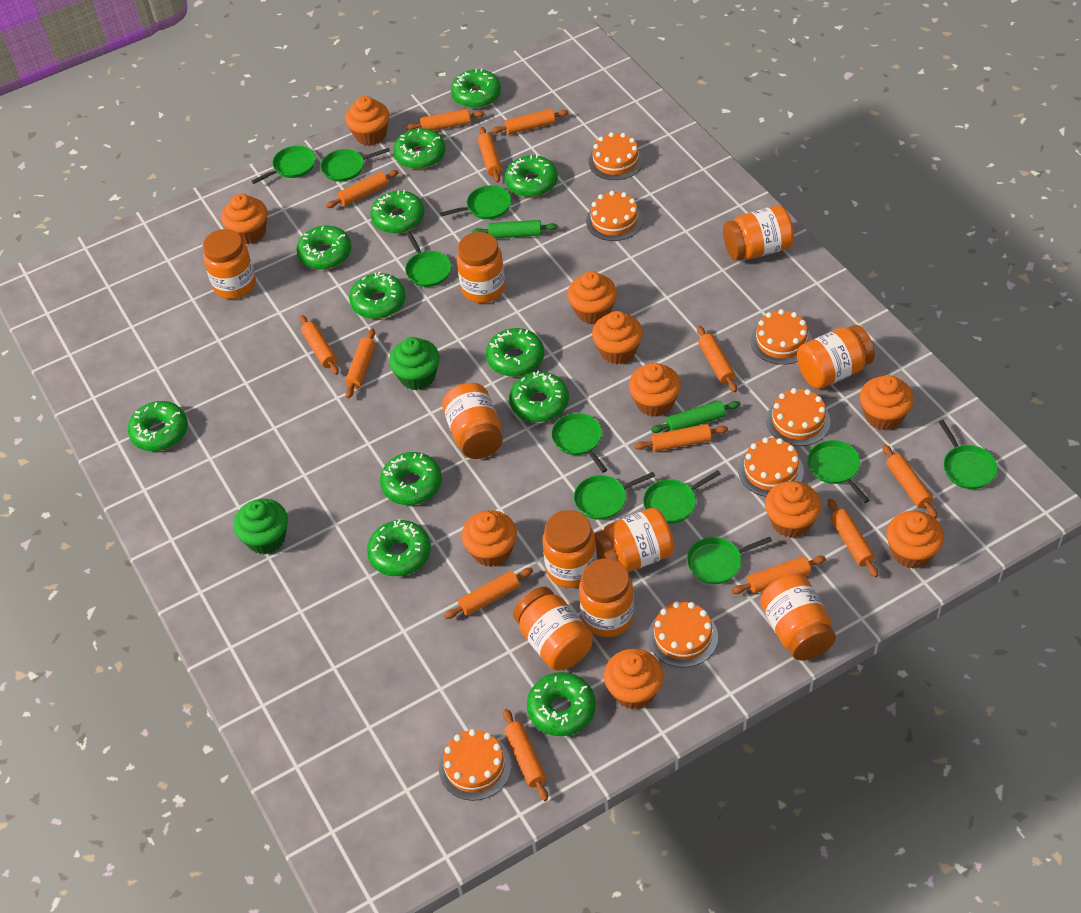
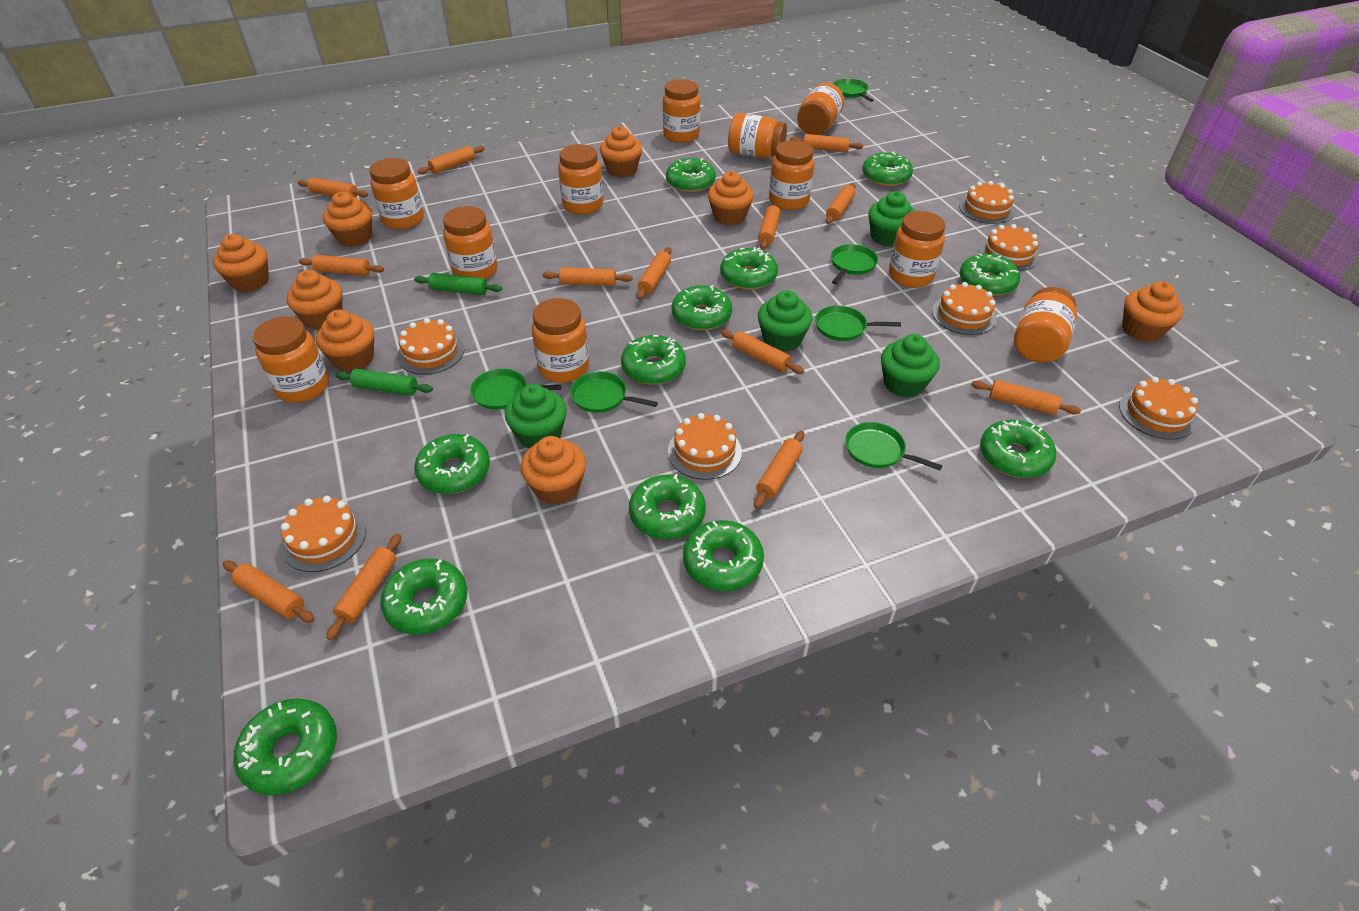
green cupcake: 2 -> 4
green pan: 10 -> 6
orange cupcake: 10 -> 8
orange jar: 10 -> 11

